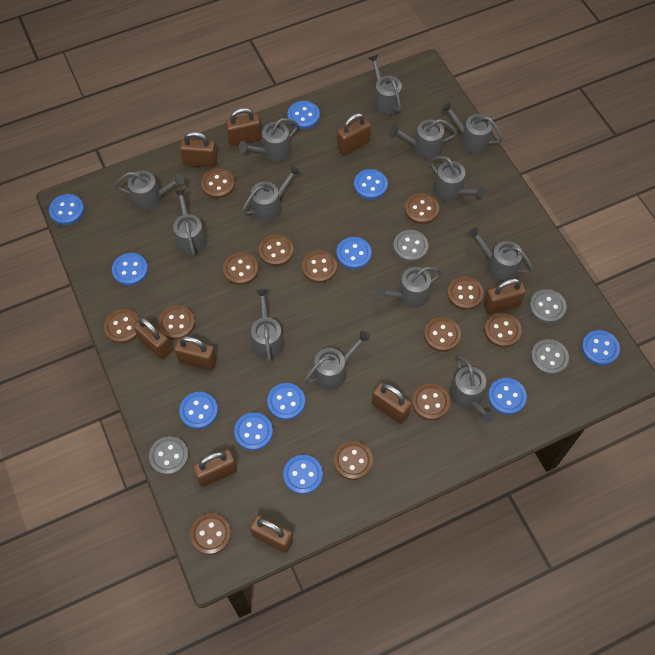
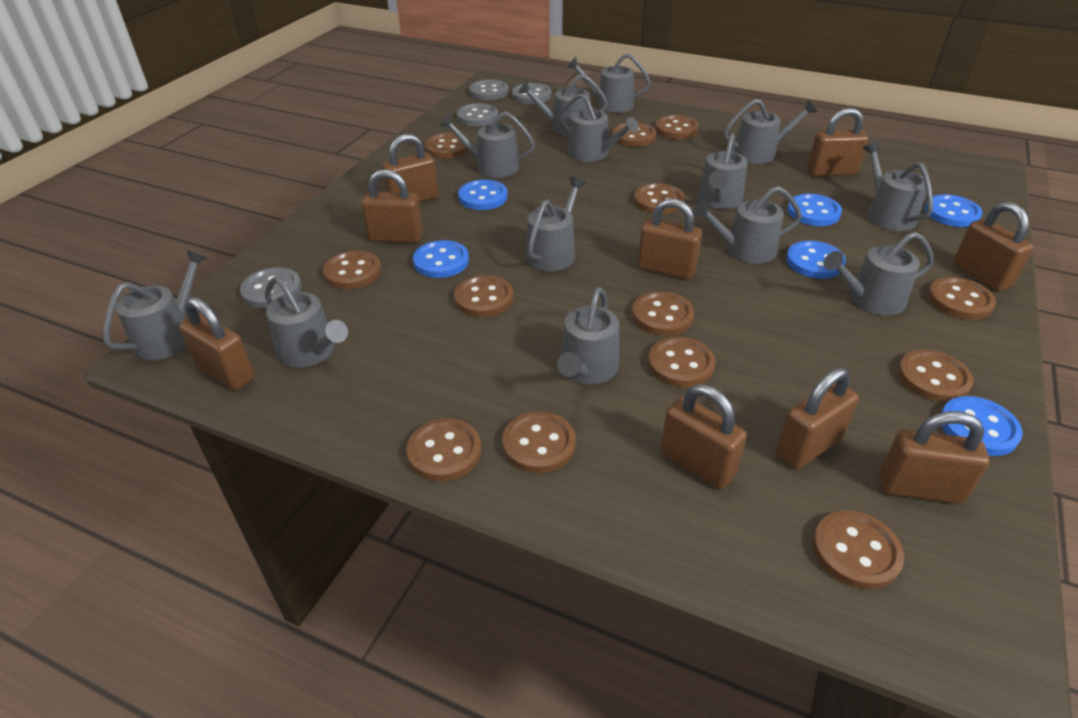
blue button: 11 -> 6

